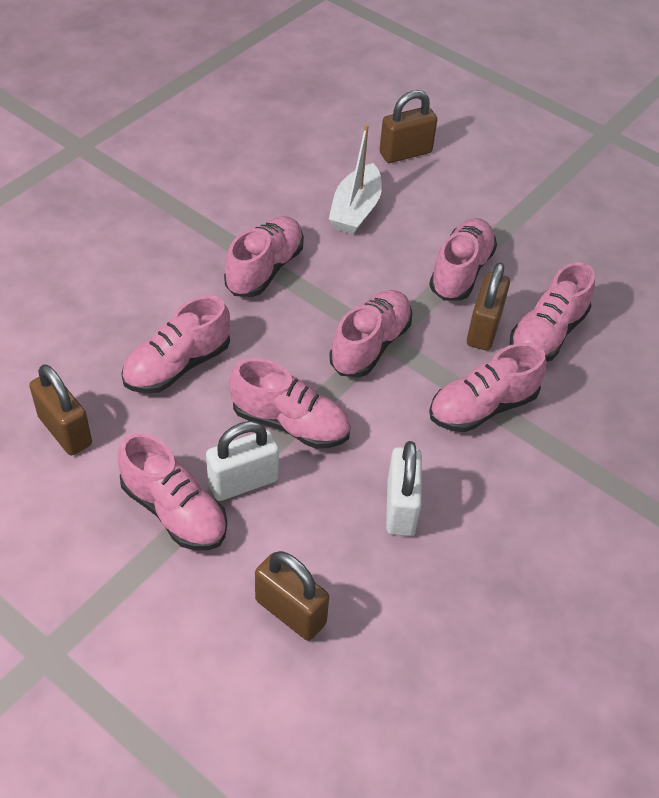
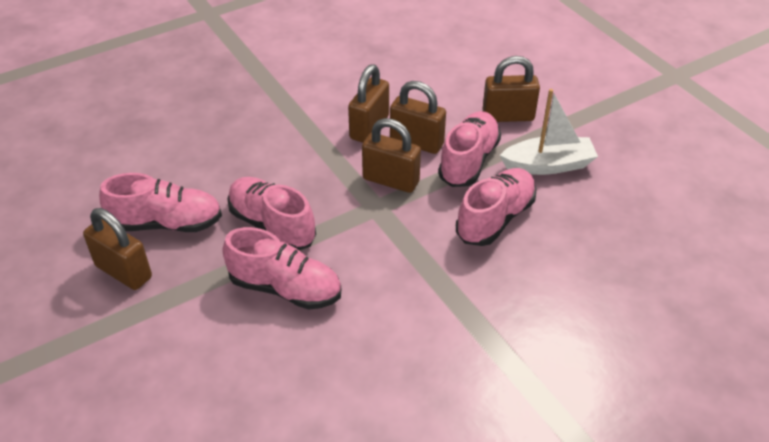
brown padlock: 4 -> 5
pink shoe: 8 -> 5
white padlock: 2 -> 0

